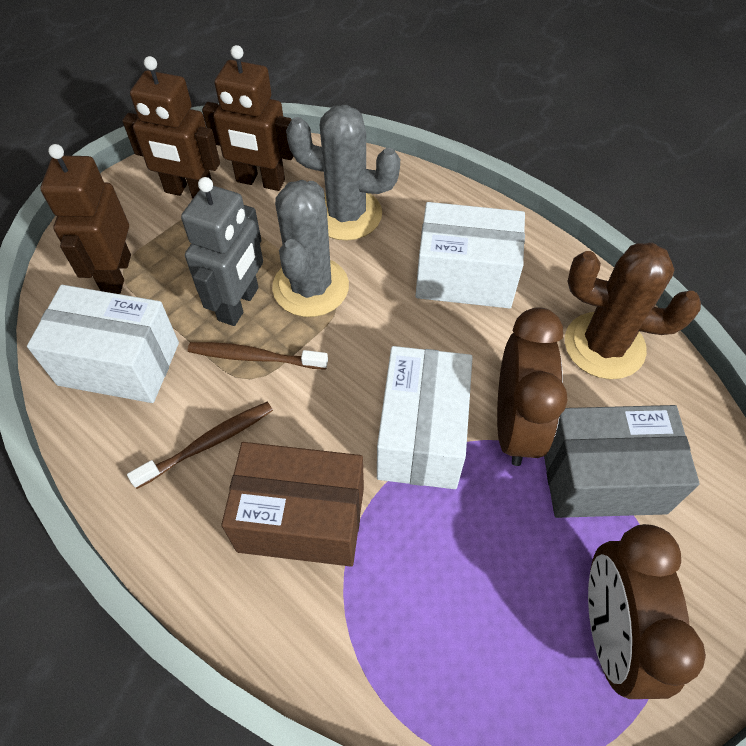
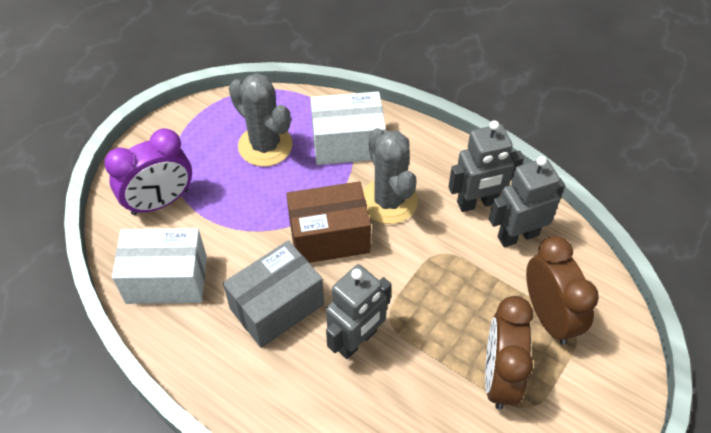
brown cactus: 1 -> 0
brown robot: 3 -> 0
brown toothbrush: 2 -> 0
grey robot: 1 -> 3
purple clock: 0 -> 1
white box: 3 -> 2

